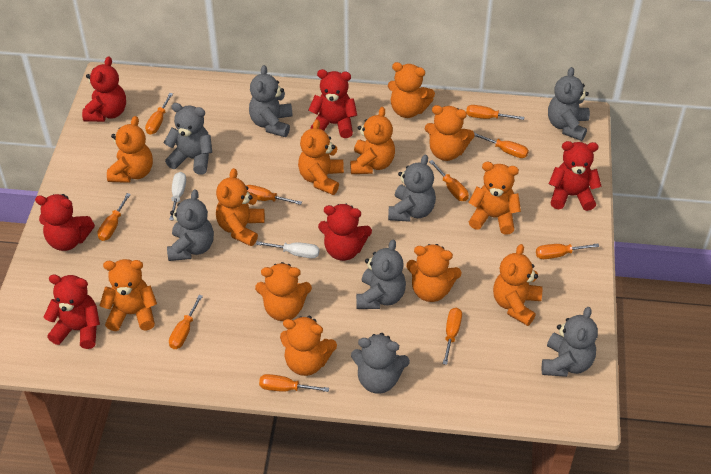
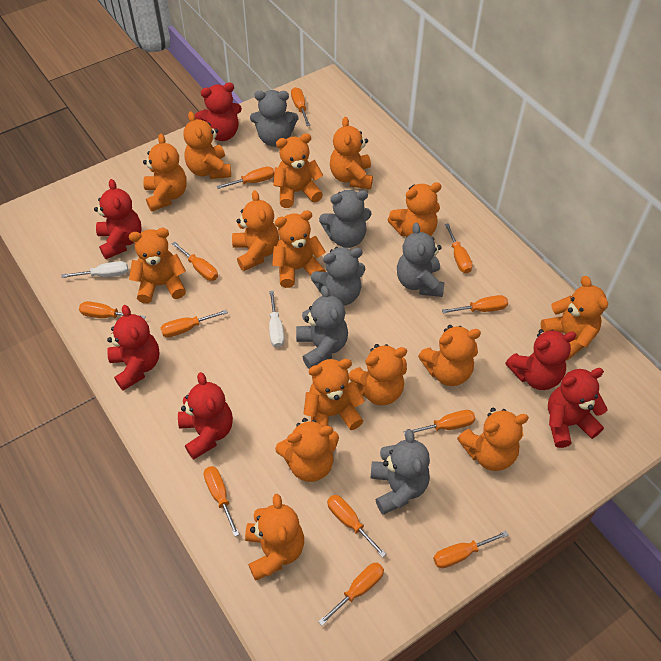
grey teddy bear: 8 -> 6
orange screwdriver: 10 -> 12
orange teddy bear: 12 -> 15

